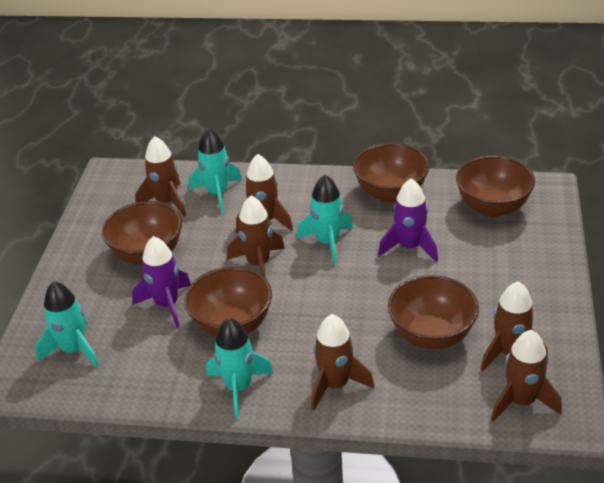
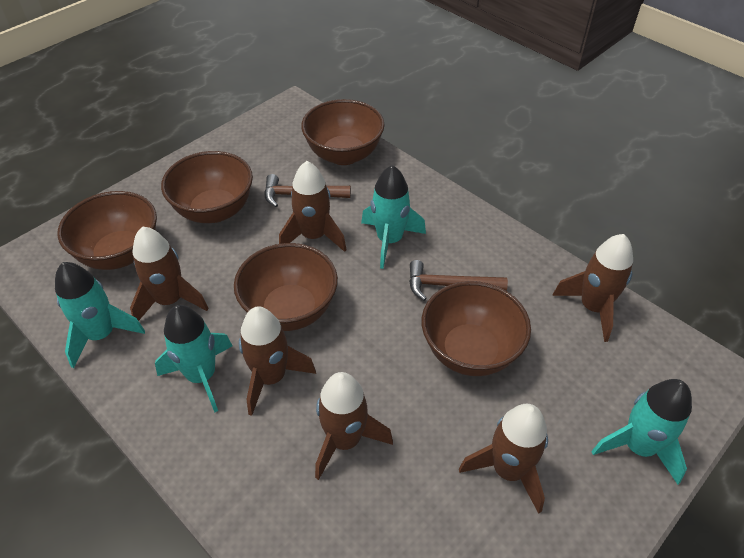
brown hammer: 0 -> 2
purple rocket: 2 -> 0

